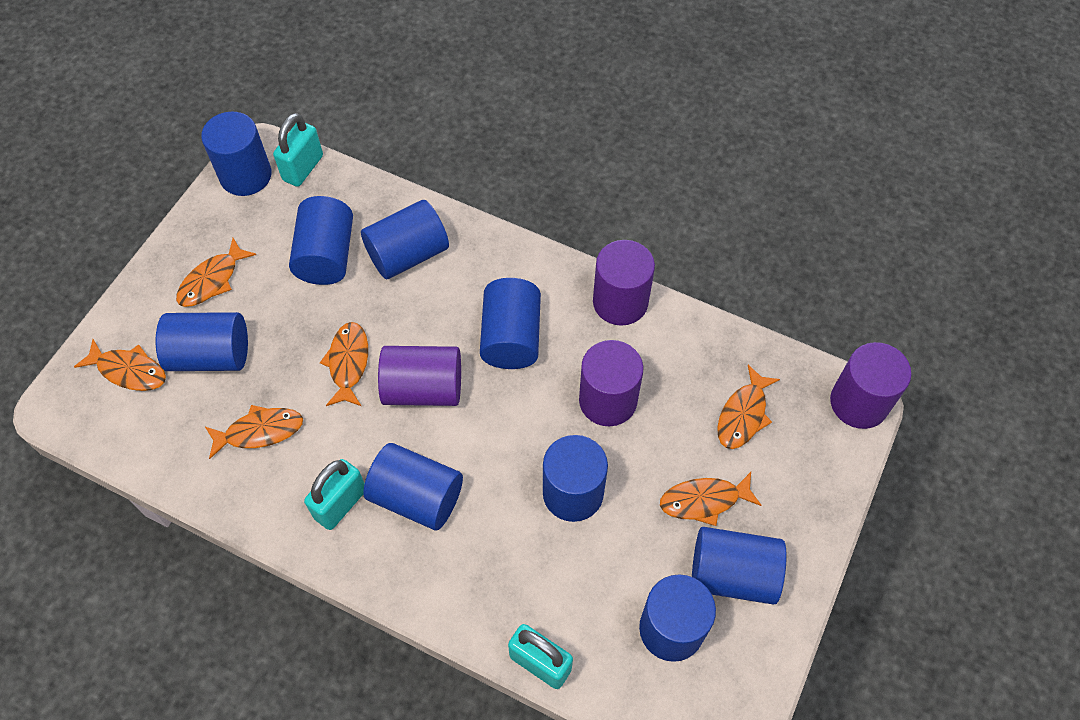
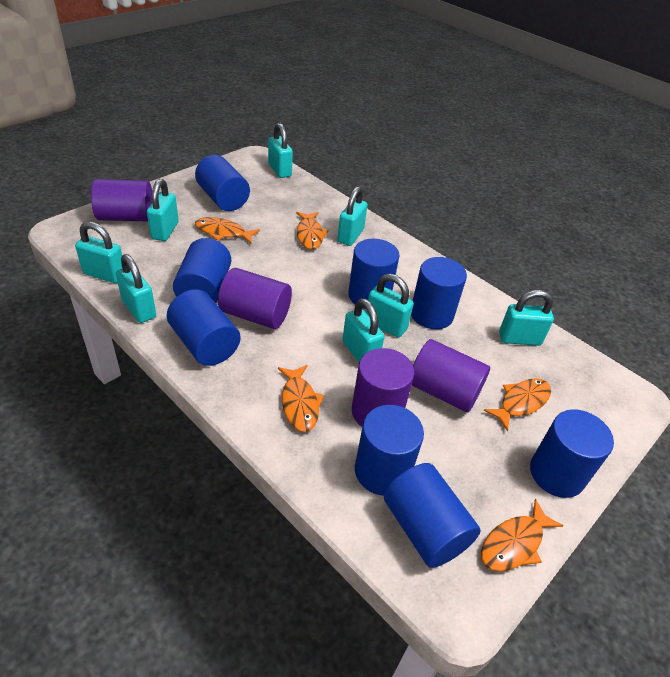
blue cylinder: 9 -> 8
orange fish: 6 -> 5
turquoise padlock: 3 -> 8

